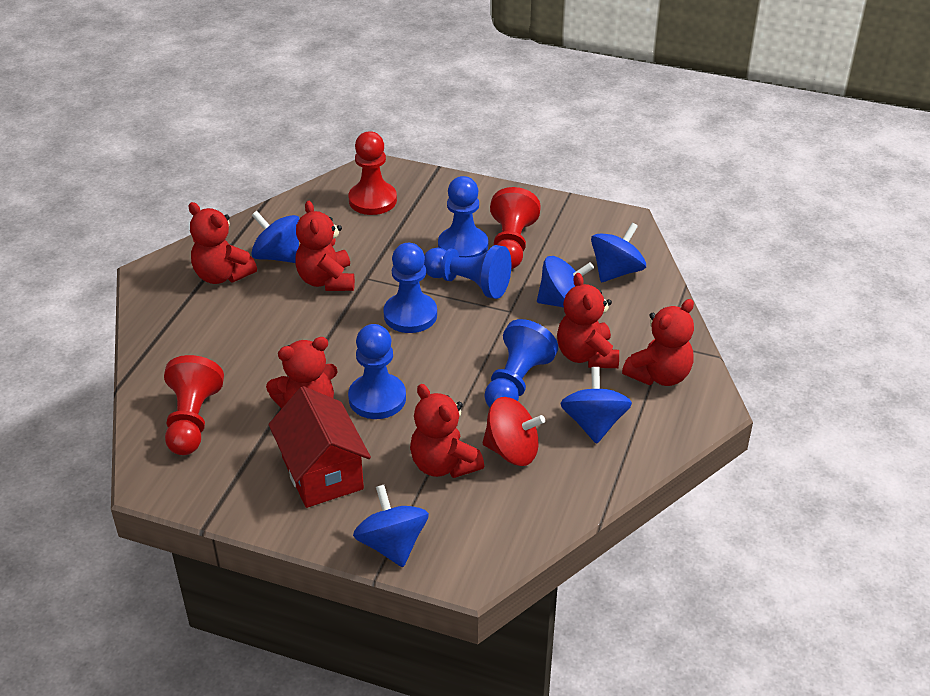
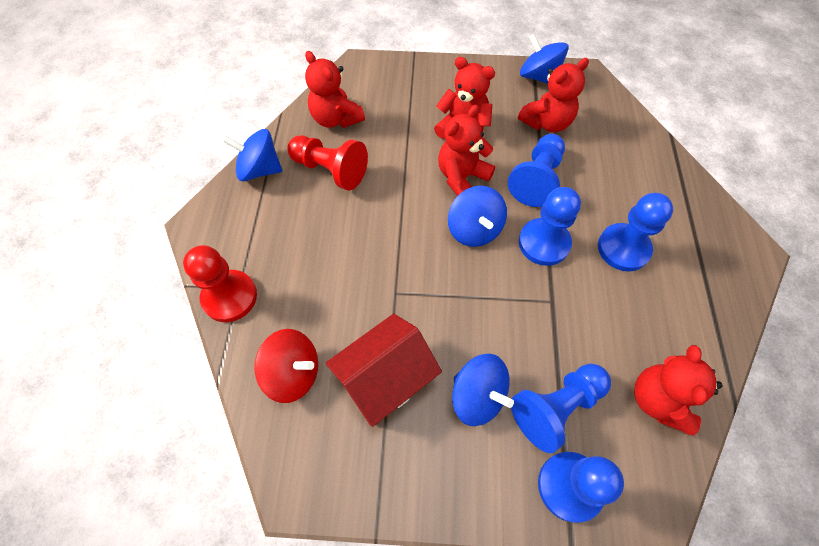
blue spinning top: 5 -> 4
red pawn: 3 -> 2
red teddy bear: 6 -> 5

